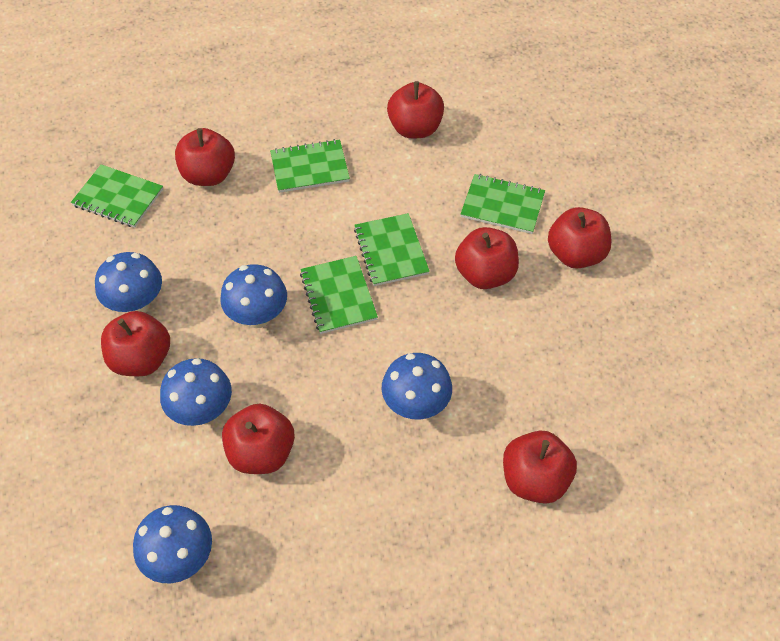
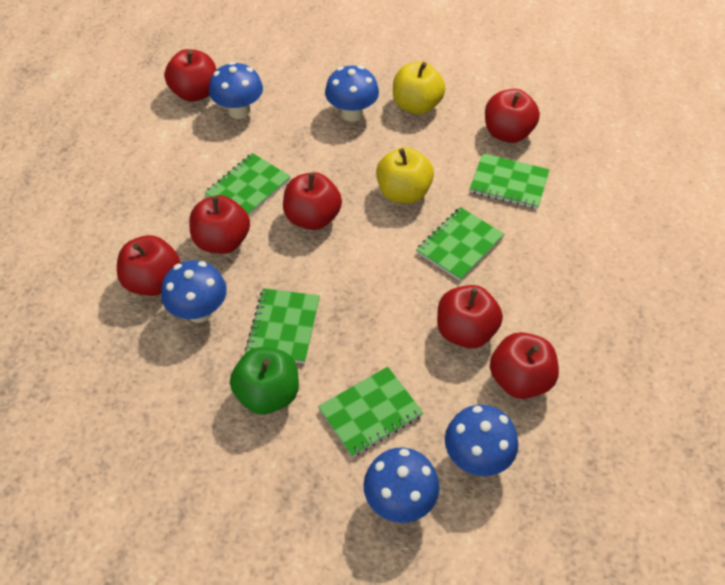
green apple: 0 -> 1
yellow apple: 0 -> 2

